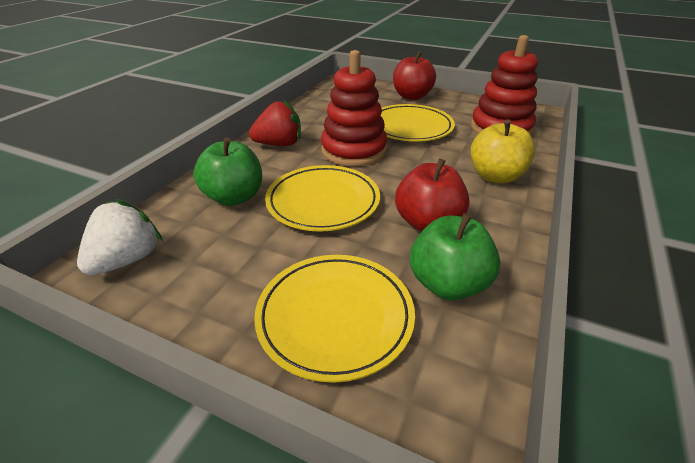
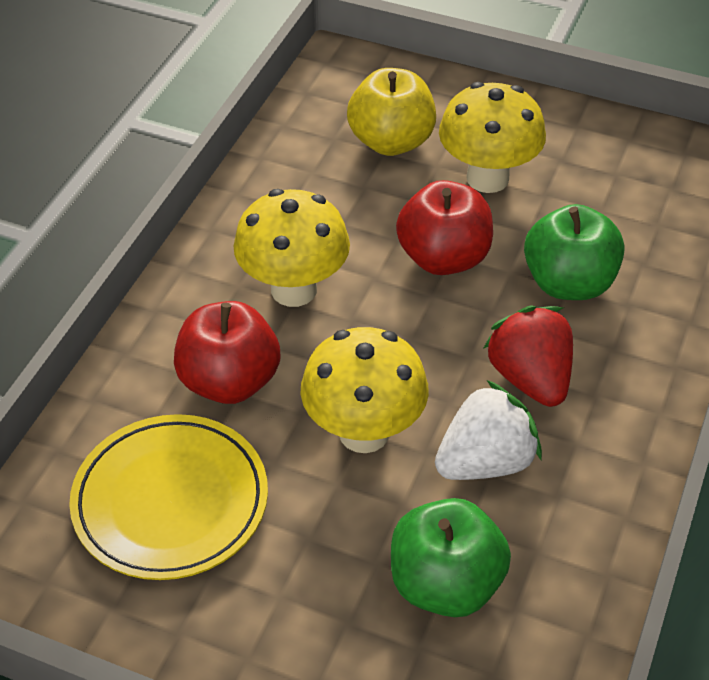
red stacking toy: 2 -> 0
yellow mushroom: 0 -> 3
yellow plate: 3 -> 1

